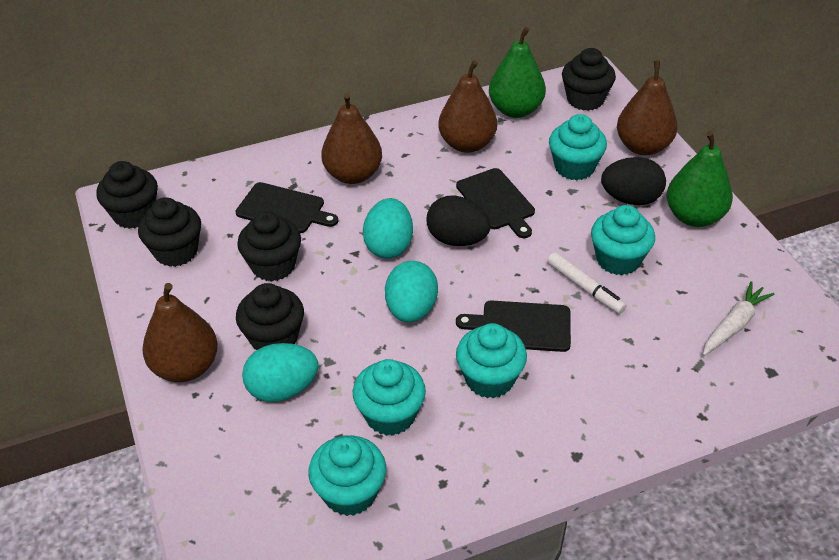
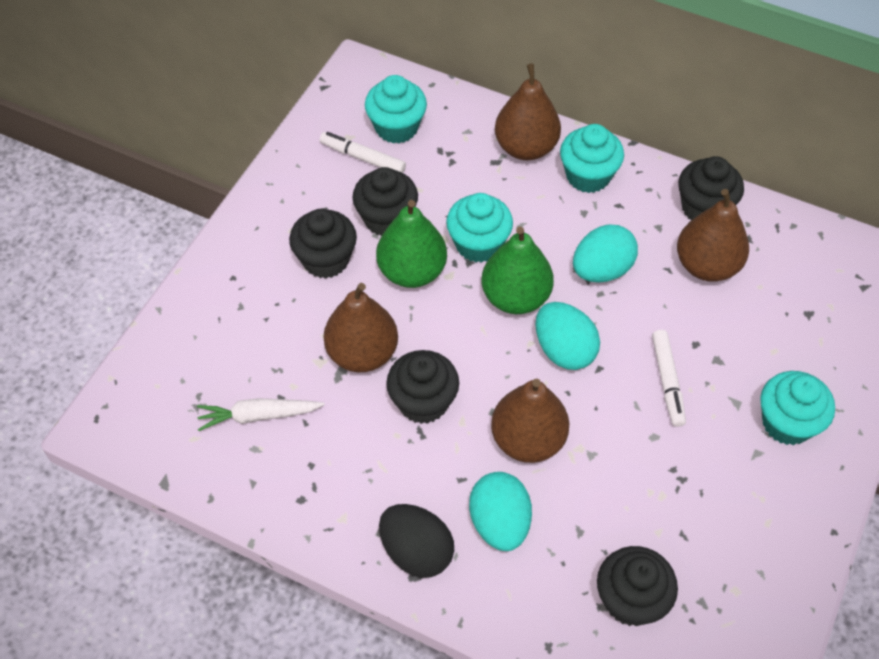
black cutting board: 3 -> 0
black egg: 2 -> 1
turquoise cupcake: 5 -> 4
white marker: 1 -> 2

